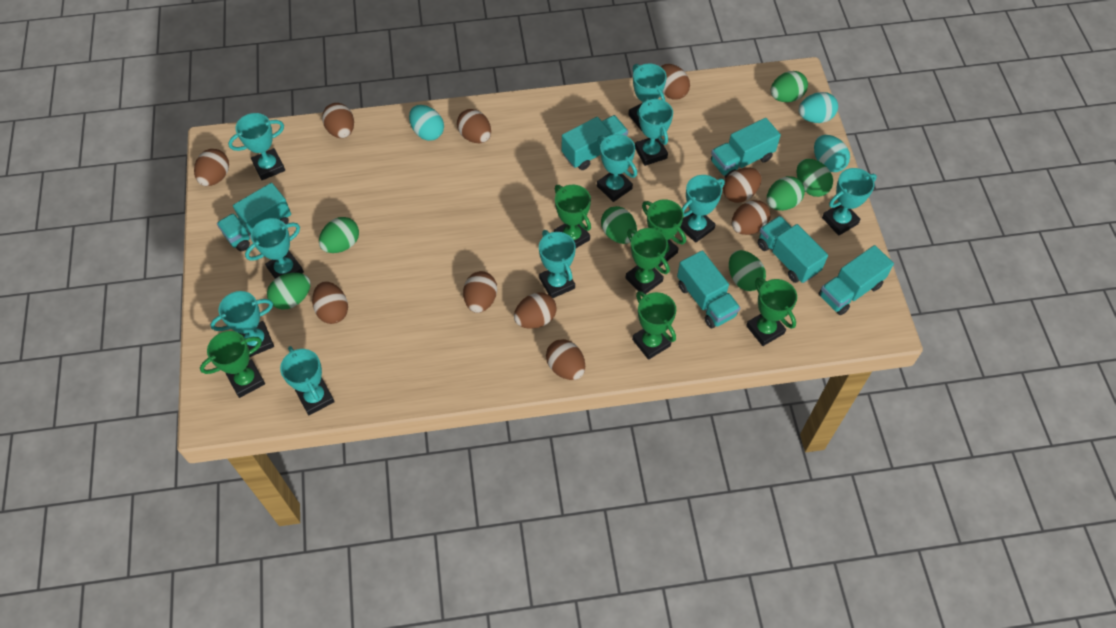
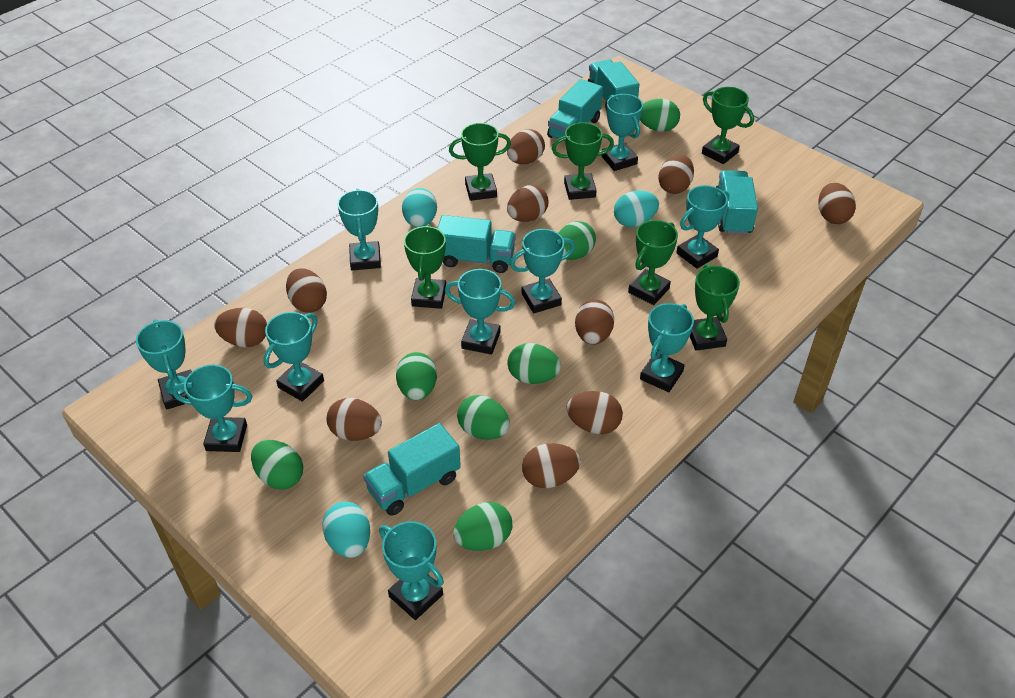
turquoise truck: 6 -> 5

